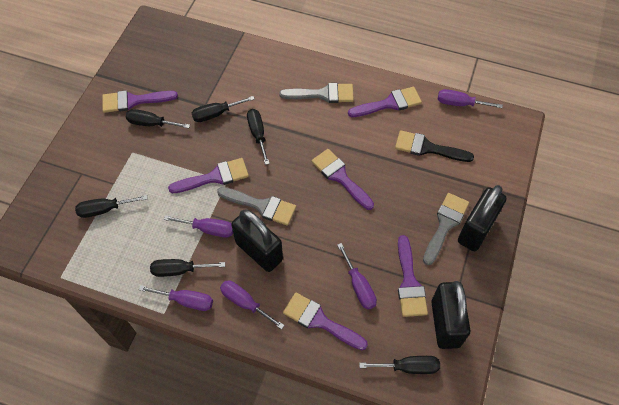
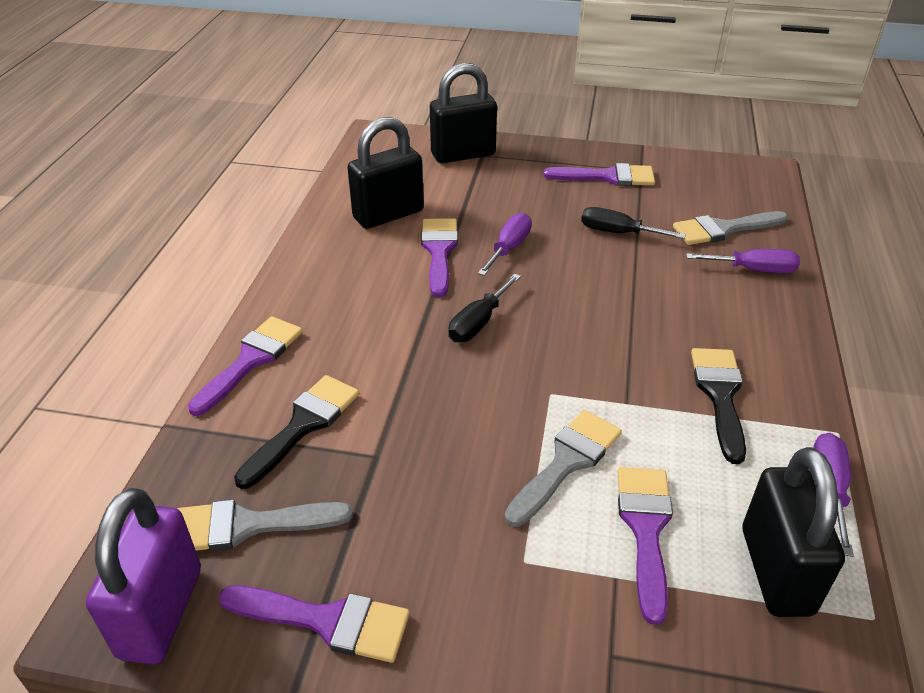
black brush: 1 -> 2
black screwdriver: 6 -> 2
purple brush: 6 -> 5
purple padlock: 0 -> 1
purple screwdriver: 5 -> 3

